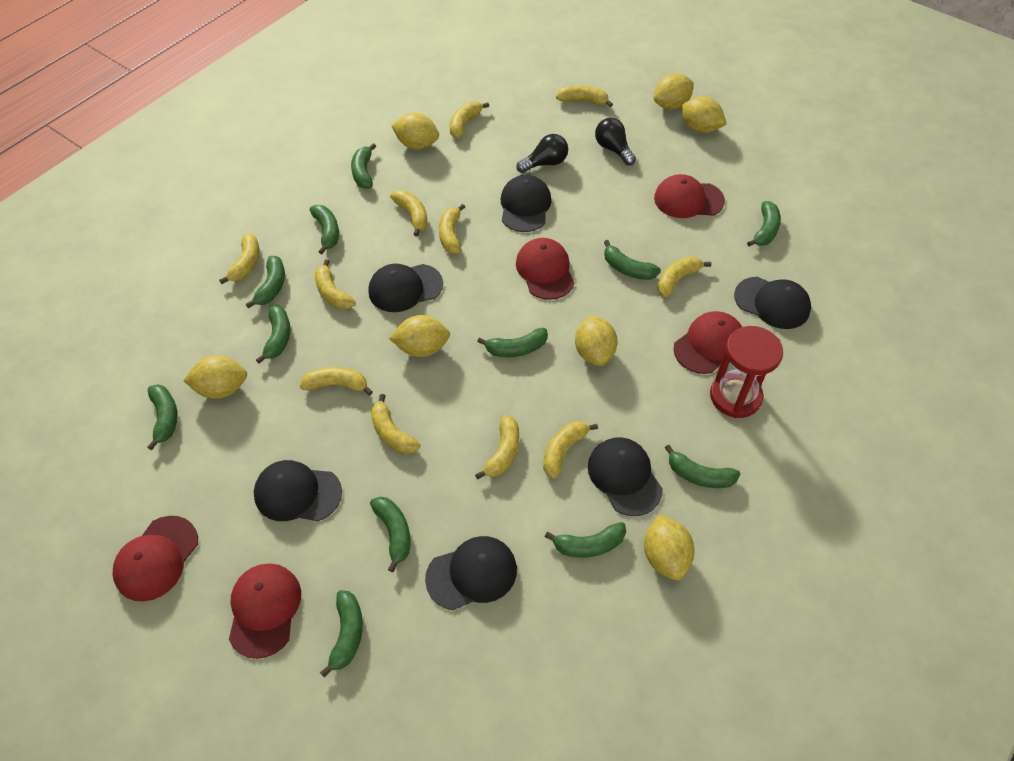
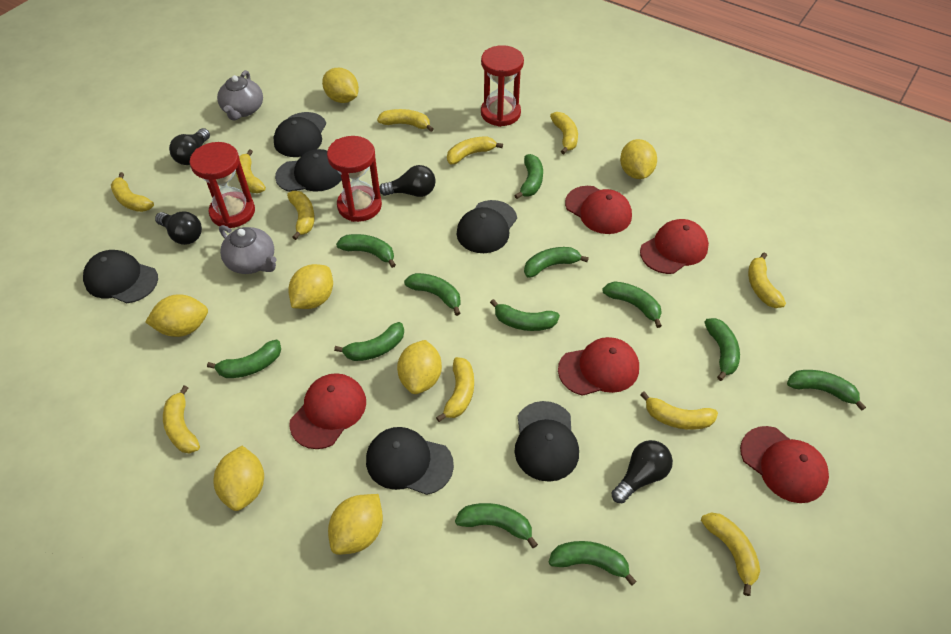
black light bulb: 2 -> 4
grey teapot: 0 -> 2
red hourglass: 1 -> 3

